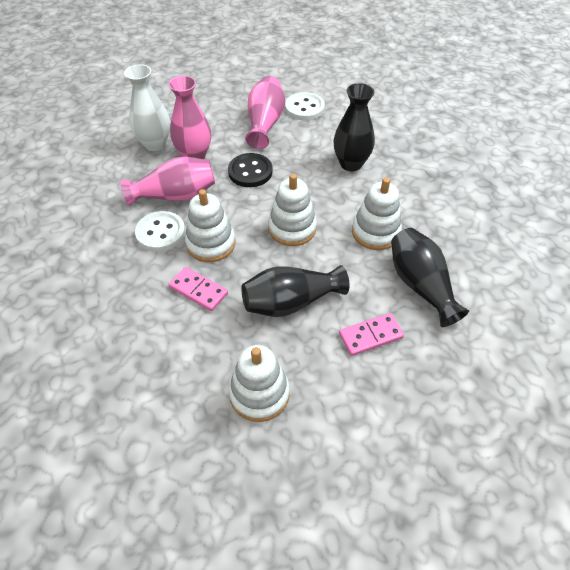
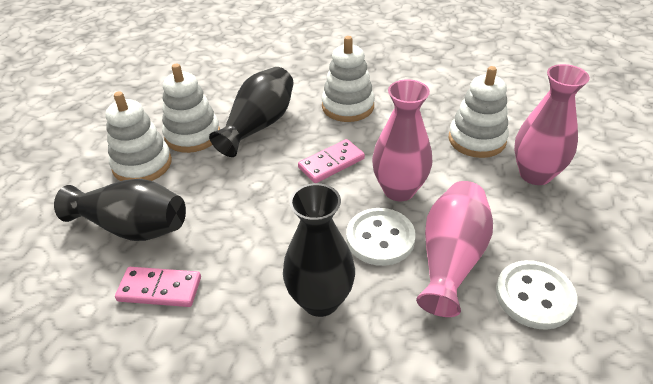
black button: 1 -> 0
white vase: 1 -> 0

